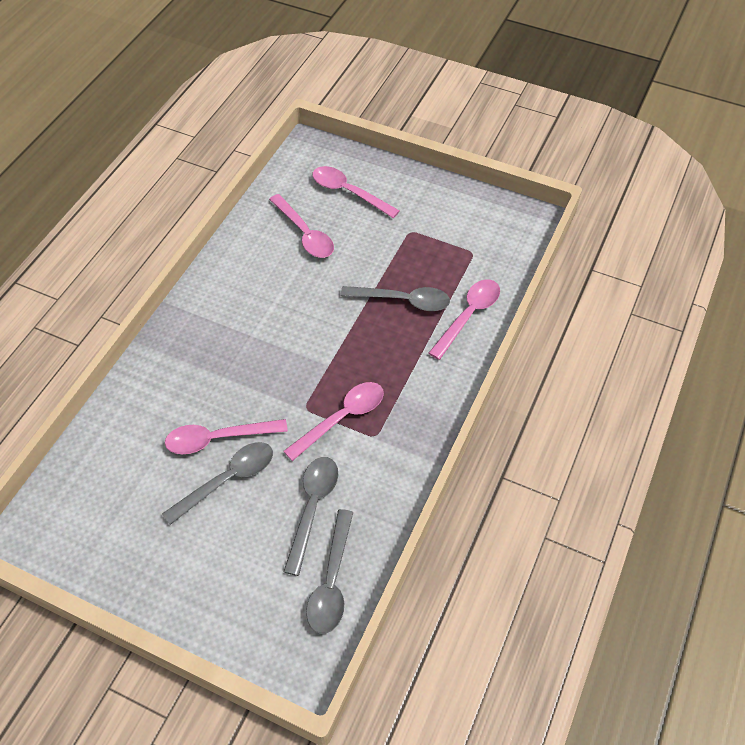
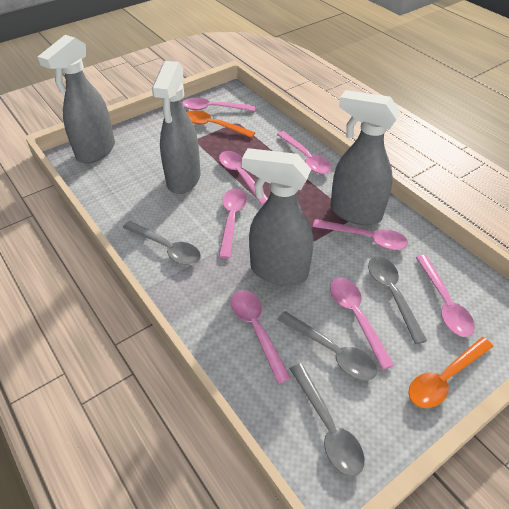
grey spray bottle: 0 -> 4
orange spoon: 0 -> 2
pink spoon: 5 -> 8

